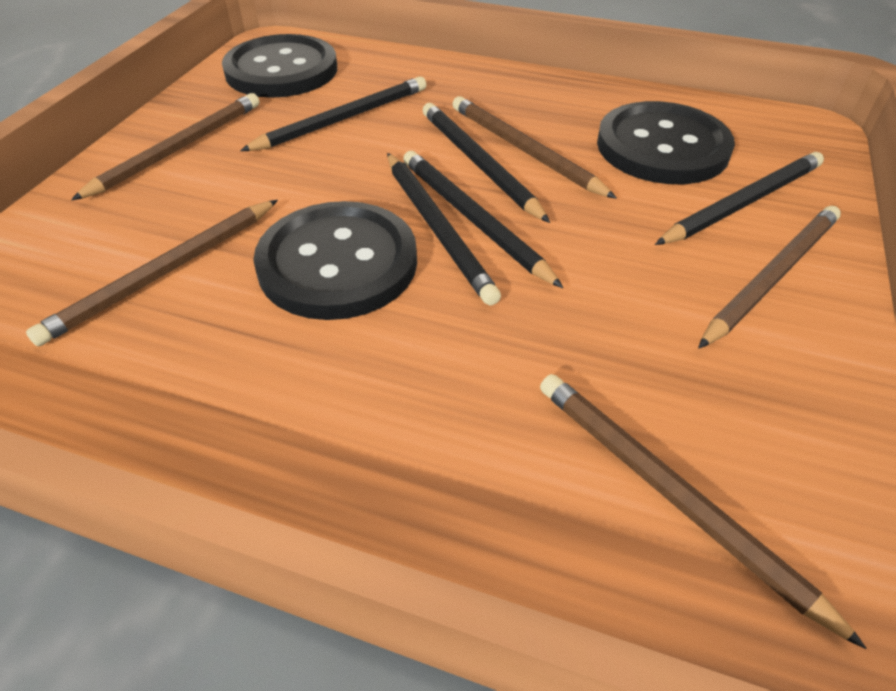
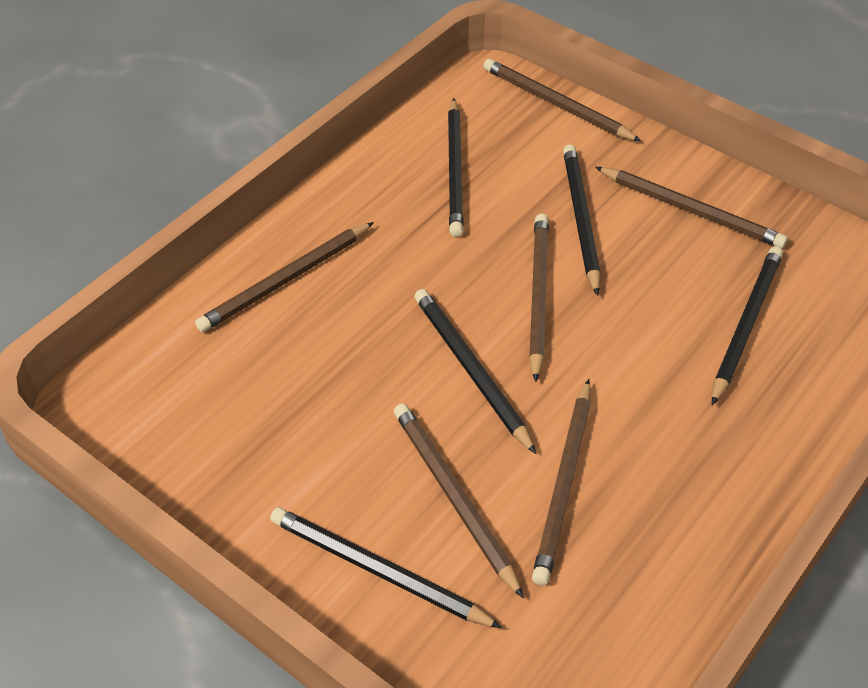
black button: 3 -> 0
brown pencil: 5 -> 6

